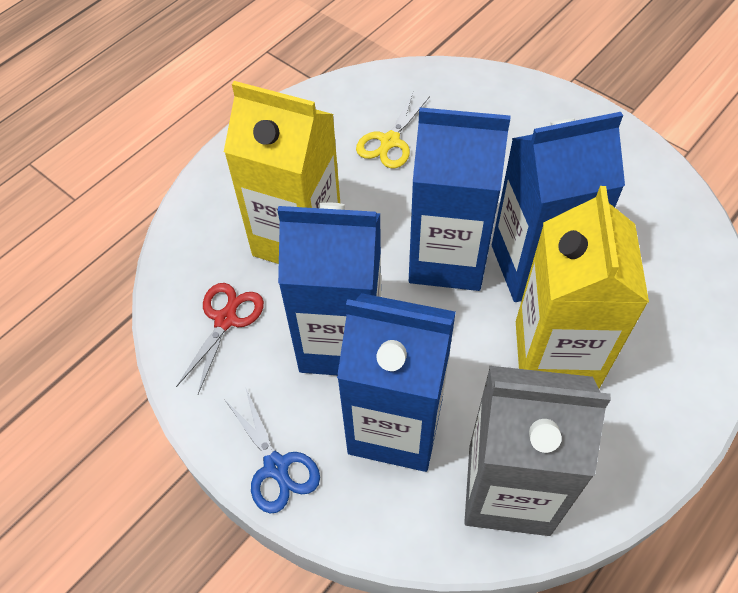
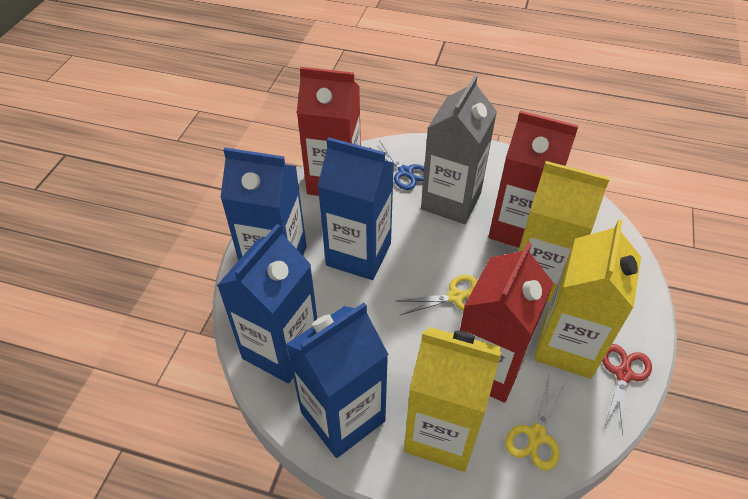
red carton: 0 -> 3
yellow carton: 2 -> 3
yellow scissors: 1 -> 2

